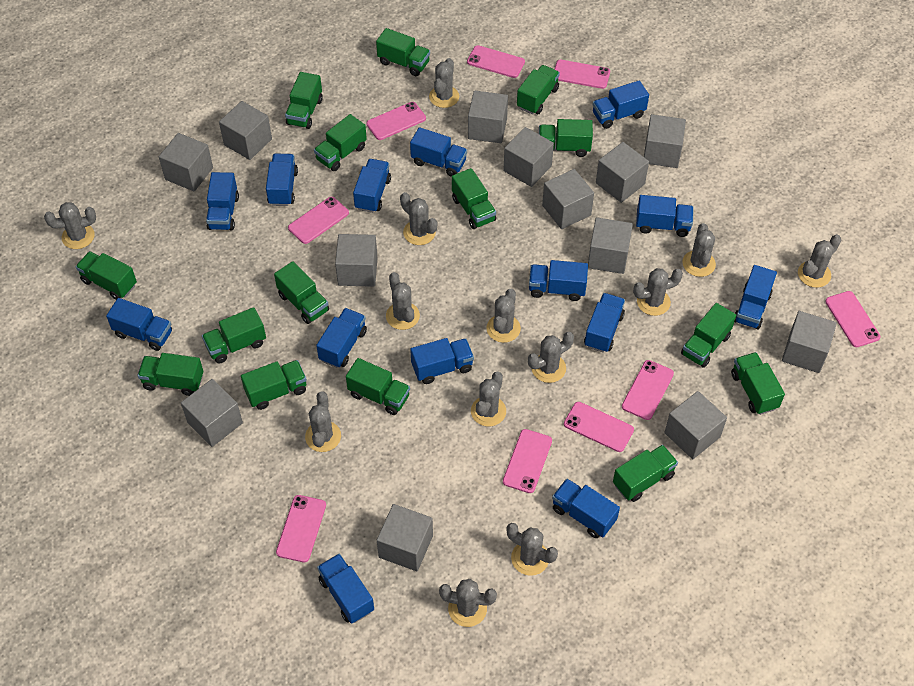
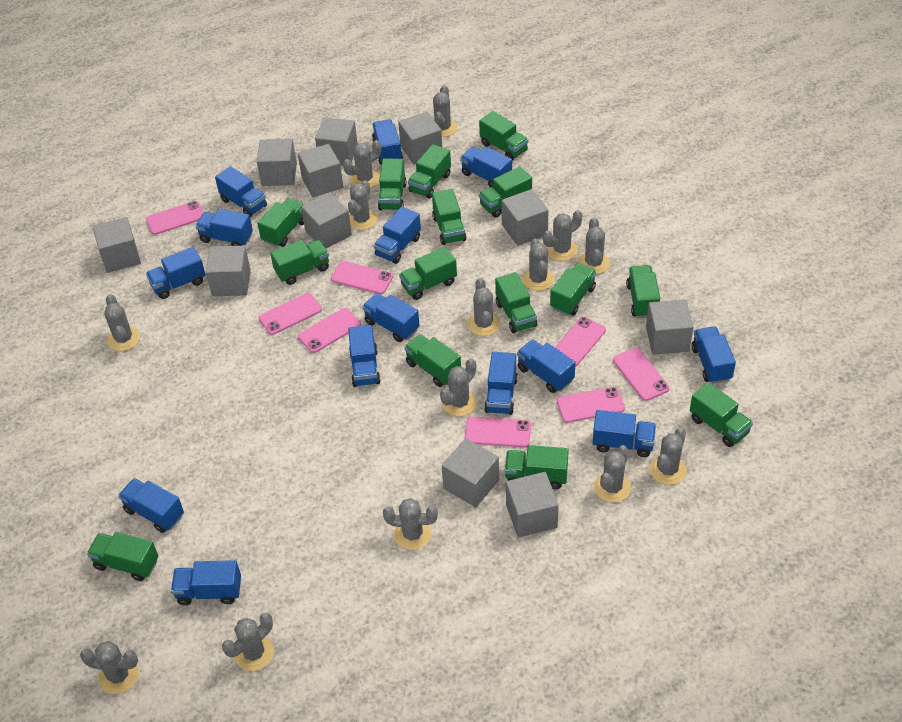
grey cactus: 13 -> 14
grey cube: 13 -> 11
pink phone: 9 -> 8

